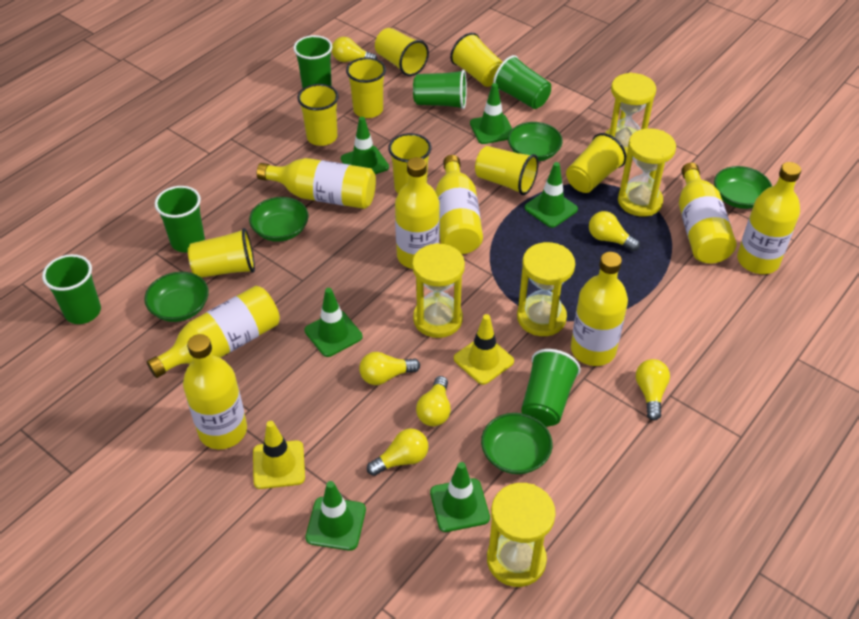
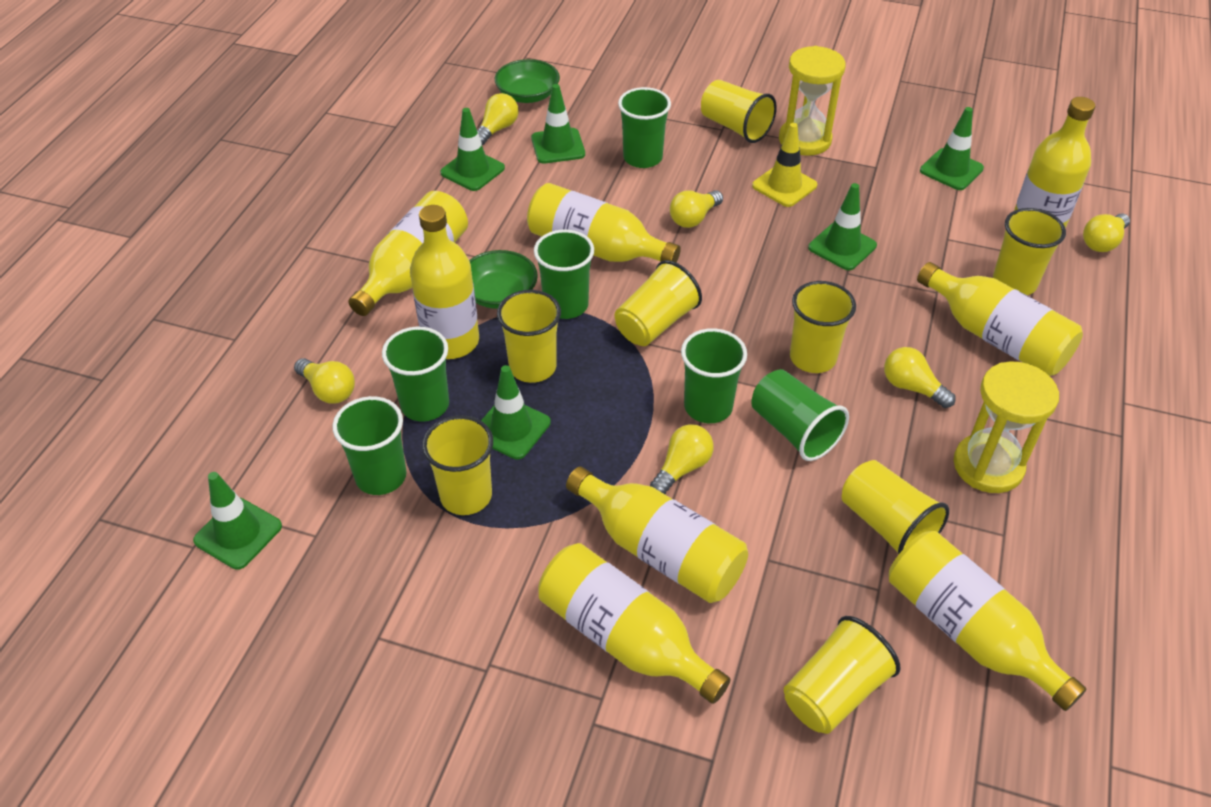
green bowl: 5 -> 2
yellow hourglass: 5 -> 2
yellow traffic cone: 2 -> 1

